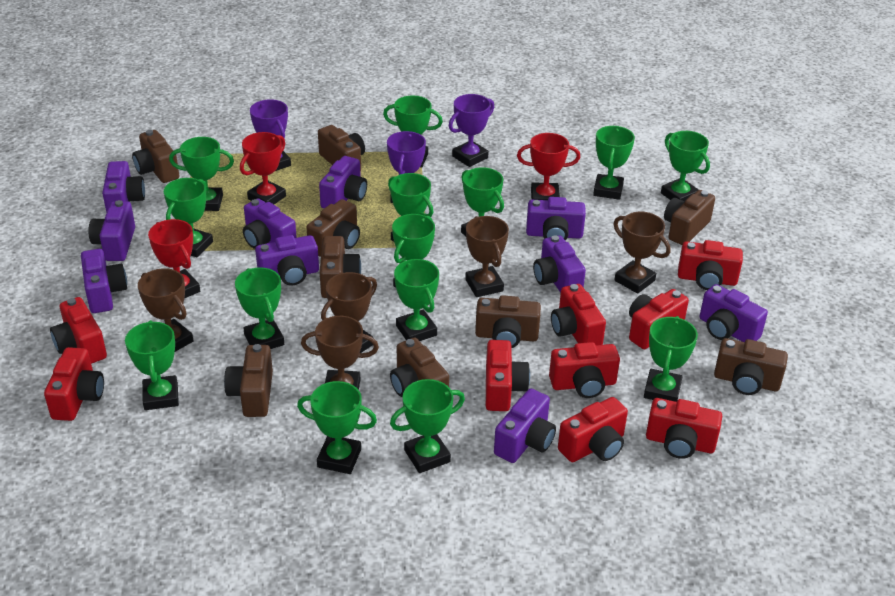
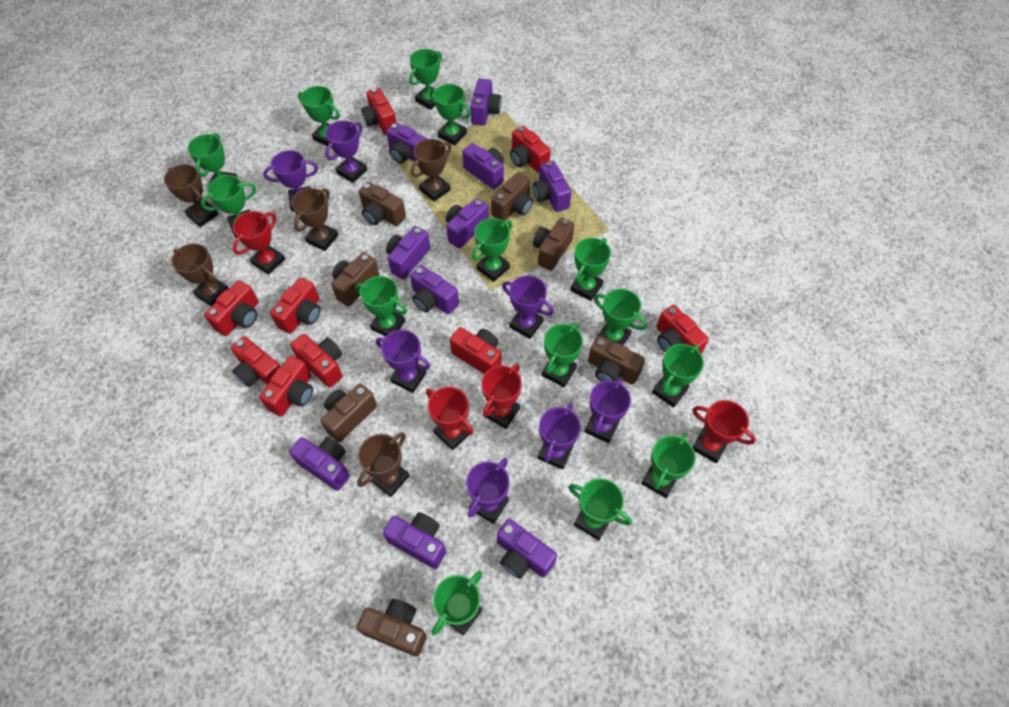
brown camera: 9 -> 7
purple trophy: 3 -> 7
red trophy: 3 -> 4

